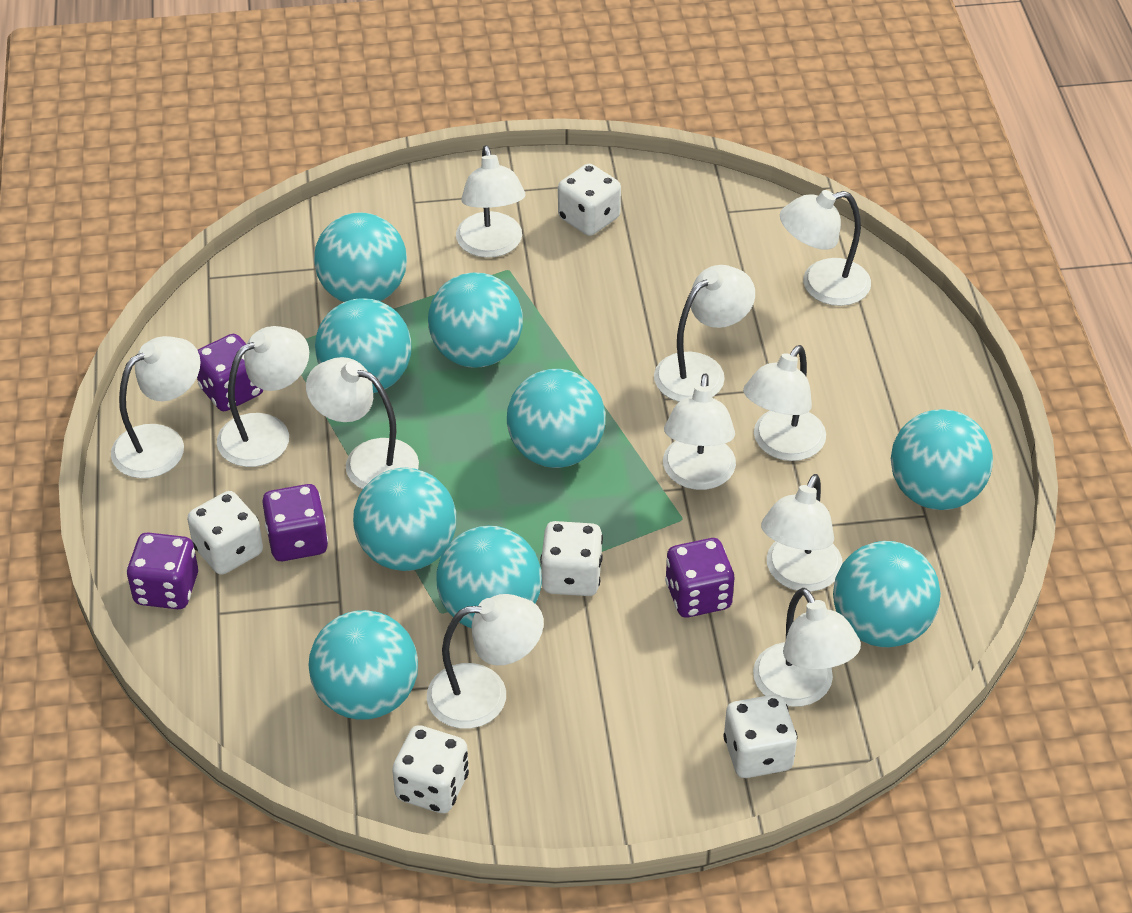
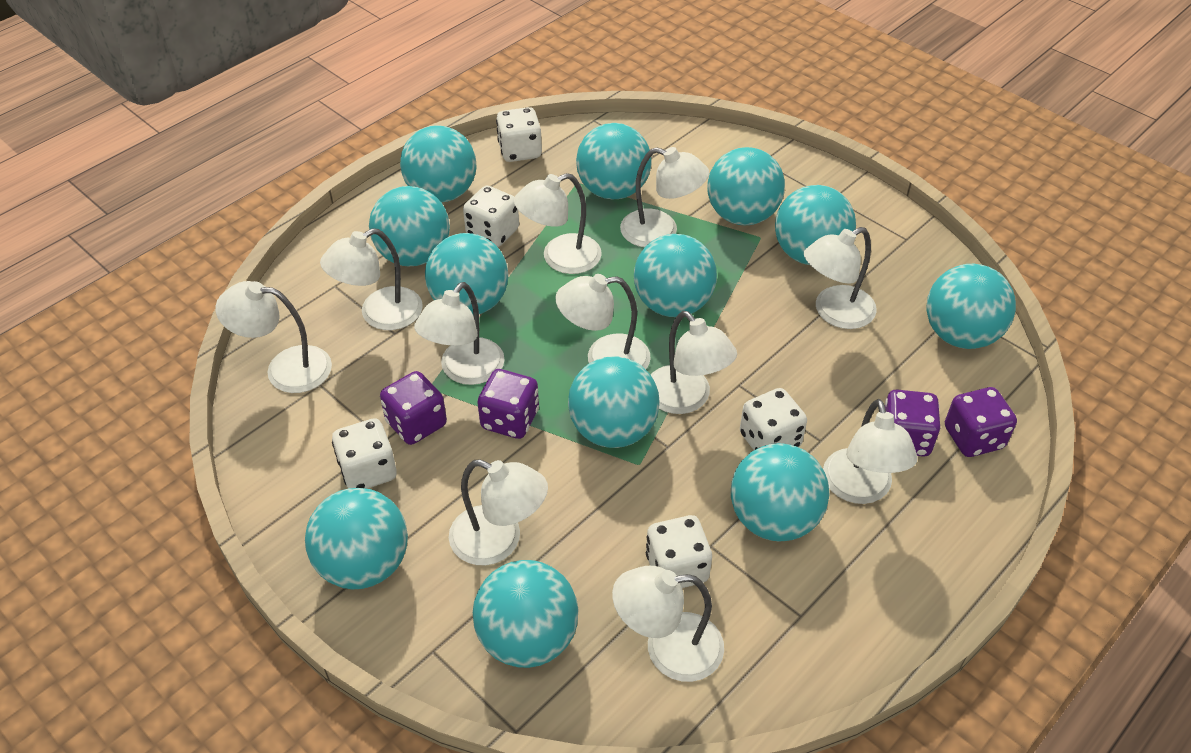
turquoise ball: 9 -> 12

